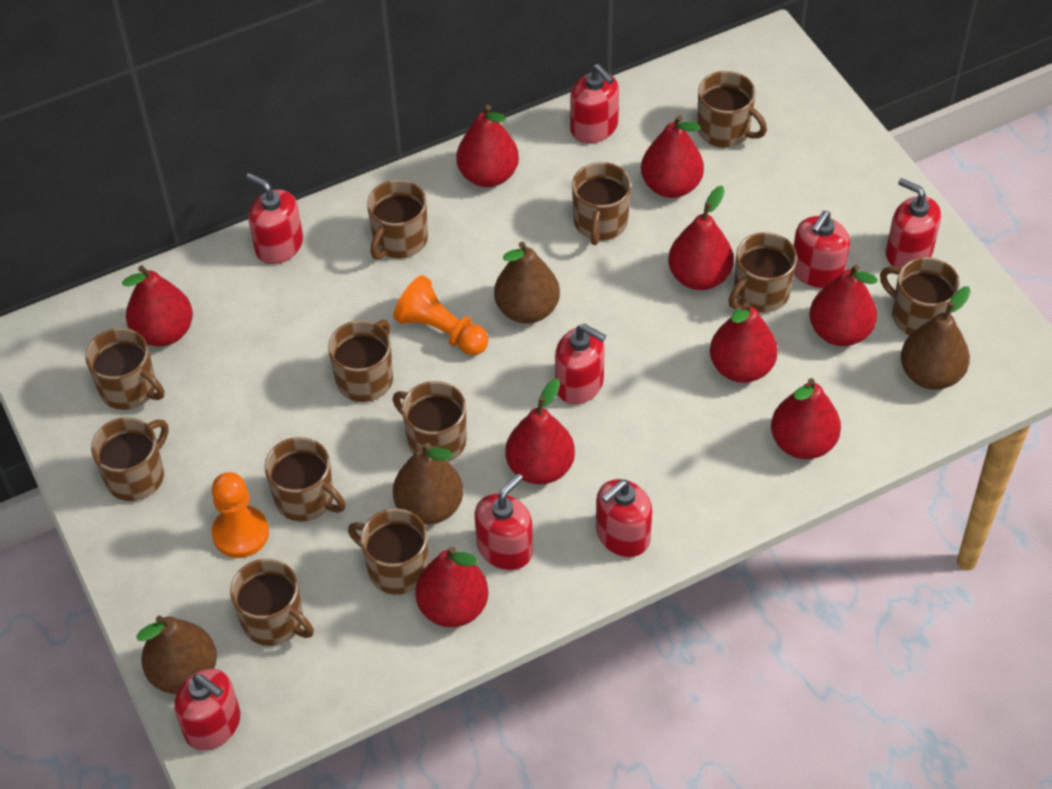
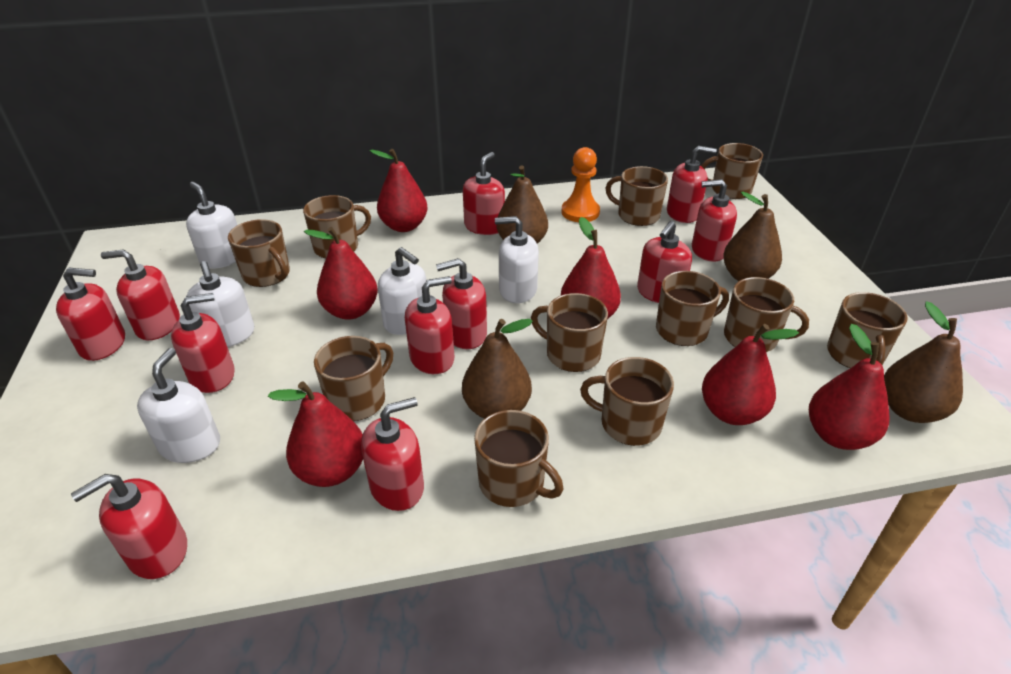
brown mug: 12 -> 11
orange pawn: 2 -> 1
red pear: 9 -> 6
red soap dispenser: 8 -> 11
white soap dispenser: 0 -> 5

